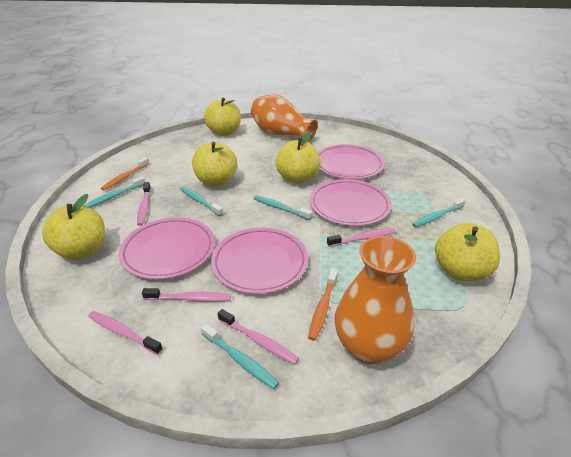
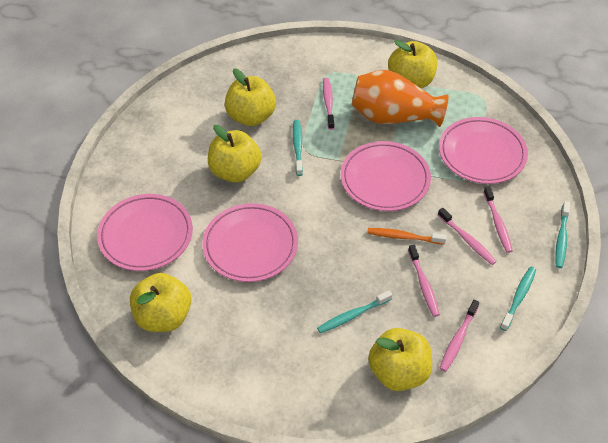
orange toothbrush: 2 -> 1
orange vase: 2 -> 1
turquoise toothbrush: 5 -> 4

